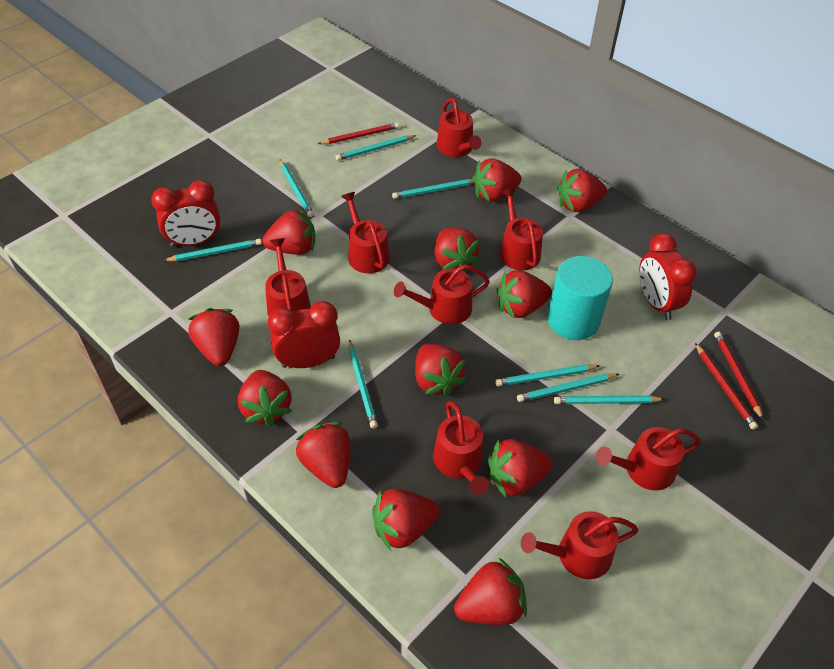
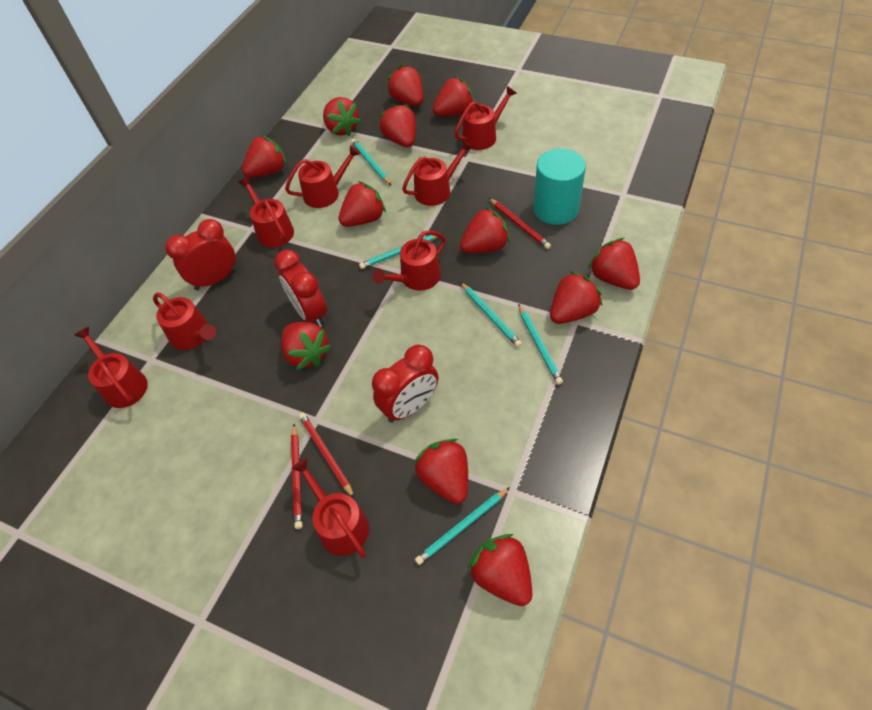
turquoise pencil: 8 -> 5

